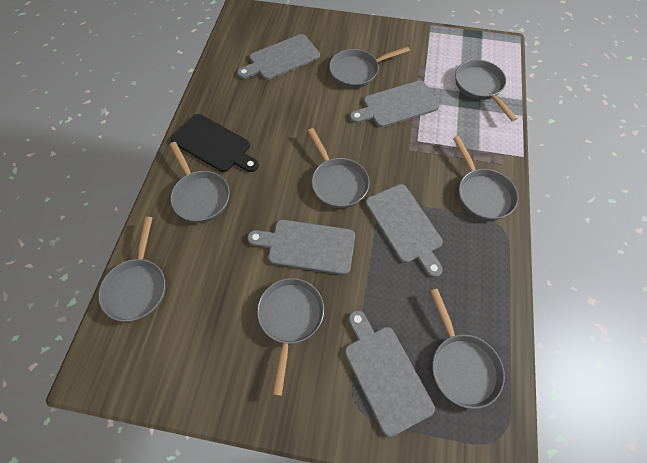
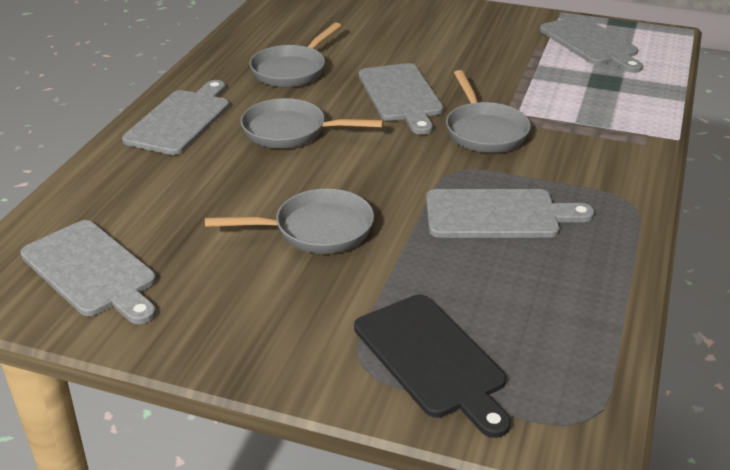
grey pan: 8 -> 4

